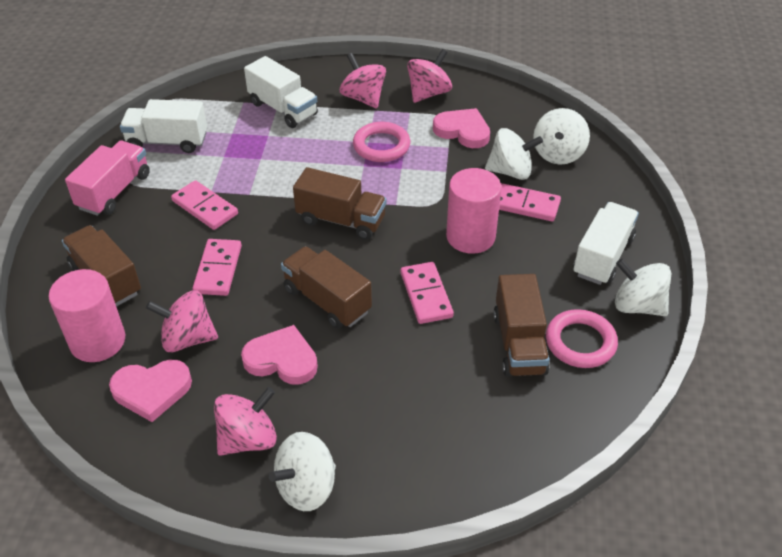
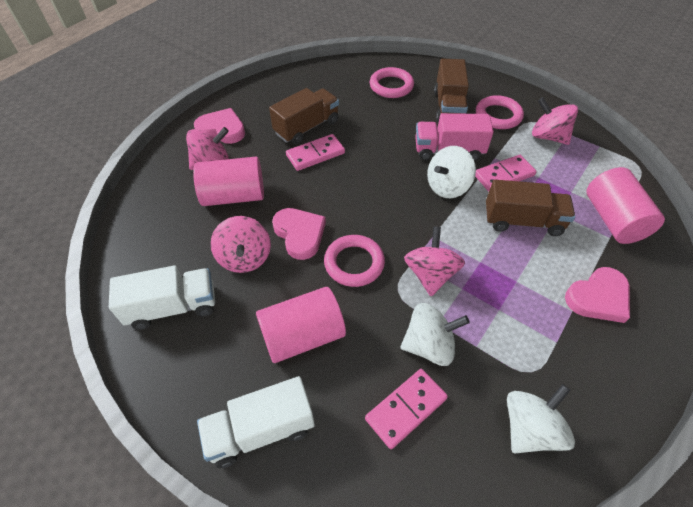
brown truck: 4 -> 3
pink cylinder: 2 -> 3
pink domino: 4 -> 3
pink ring: 2 -> 3
white spinning top: 4 -> 3
white truck: 3 -> 2

